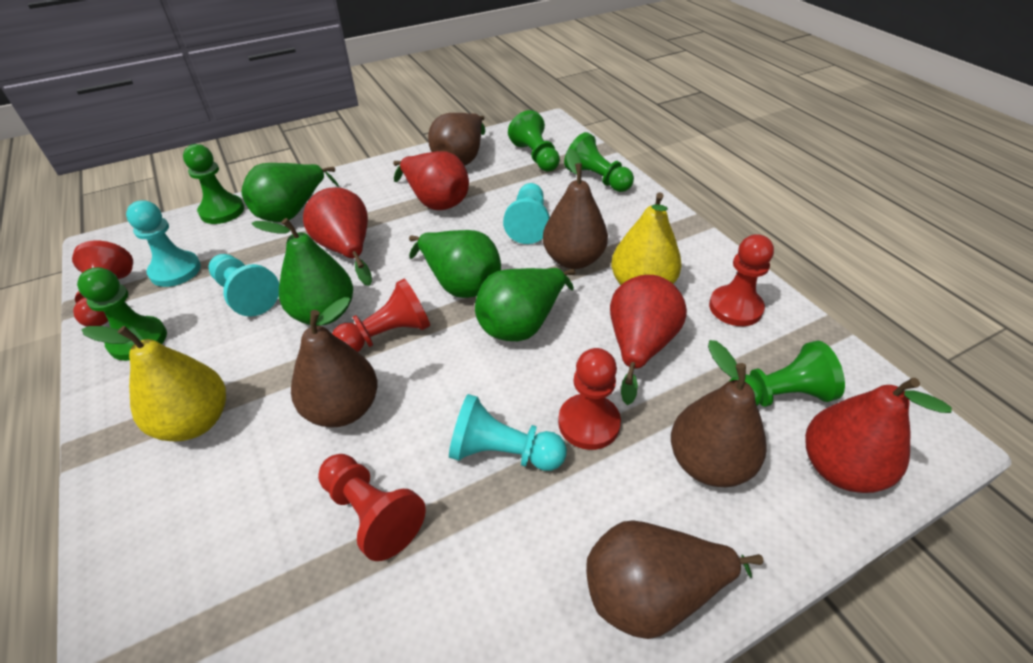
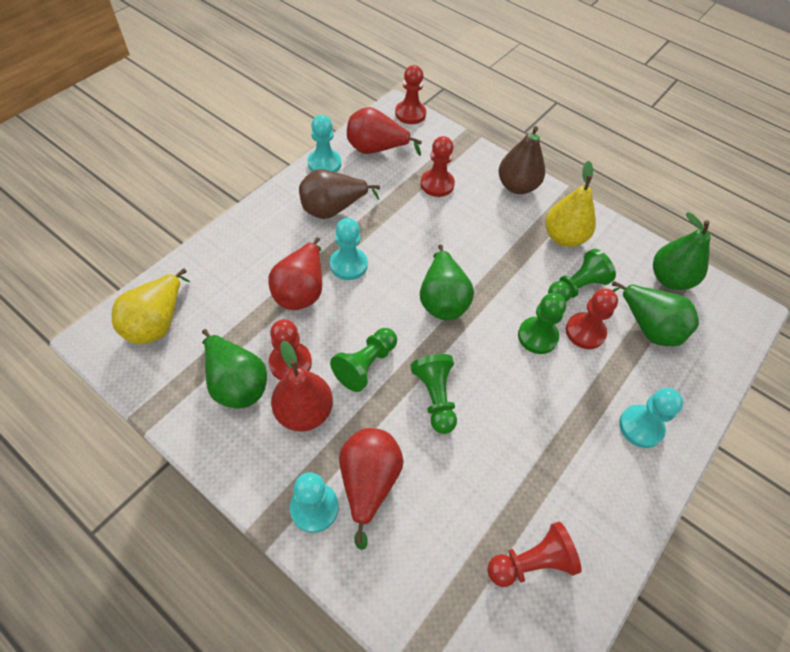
brown pear: 5 -> 2
green pawn: 5 -> 4

